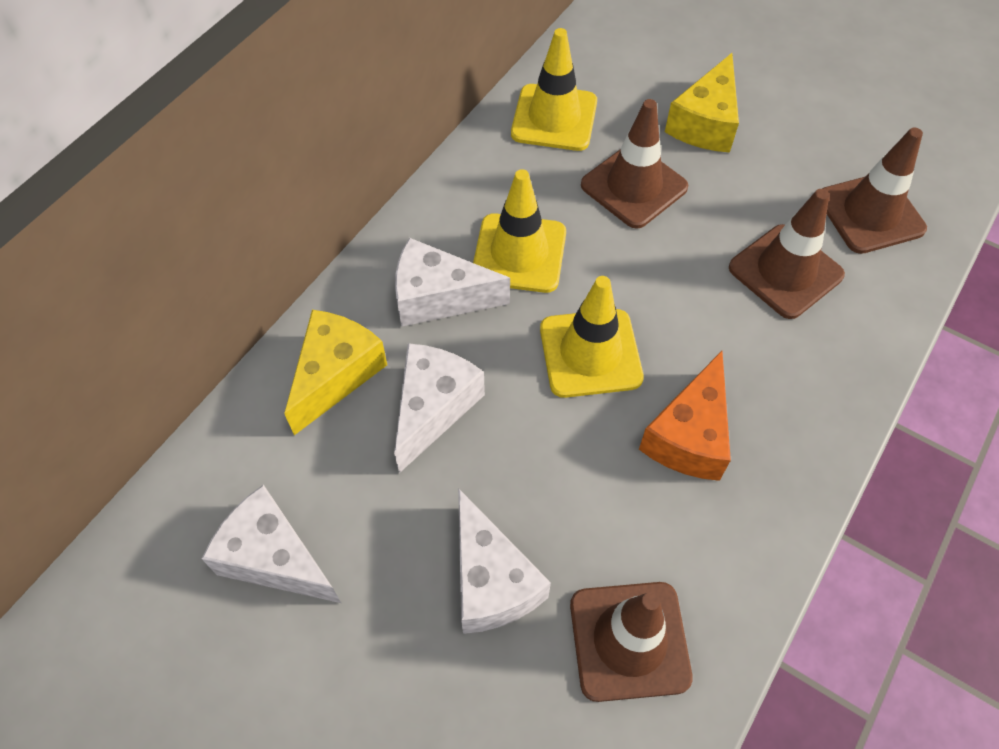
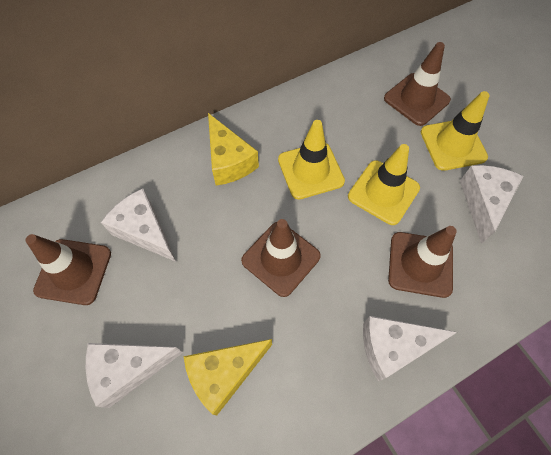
orange cheese: 1 -> 0

